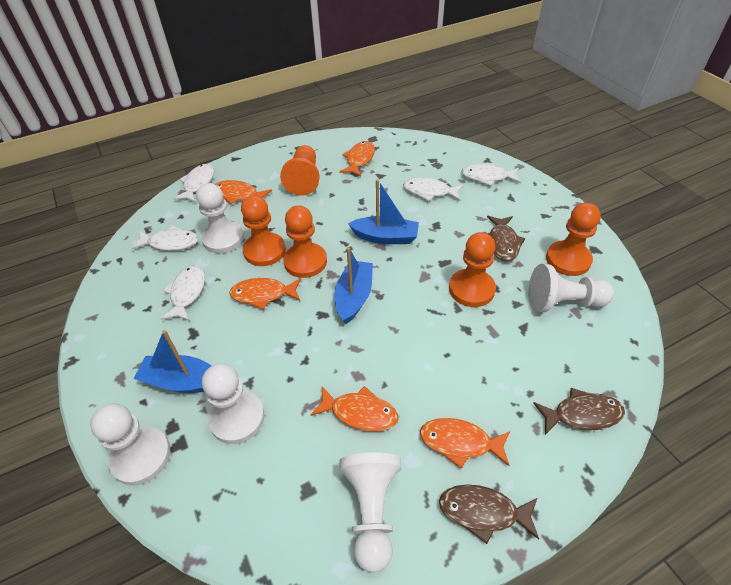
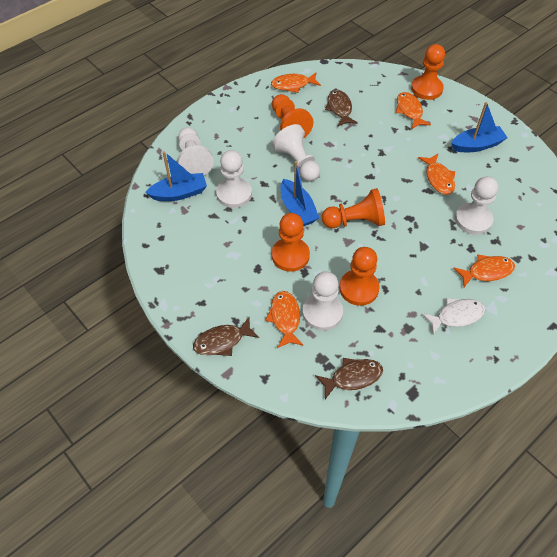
white fish: 5 -> 1

